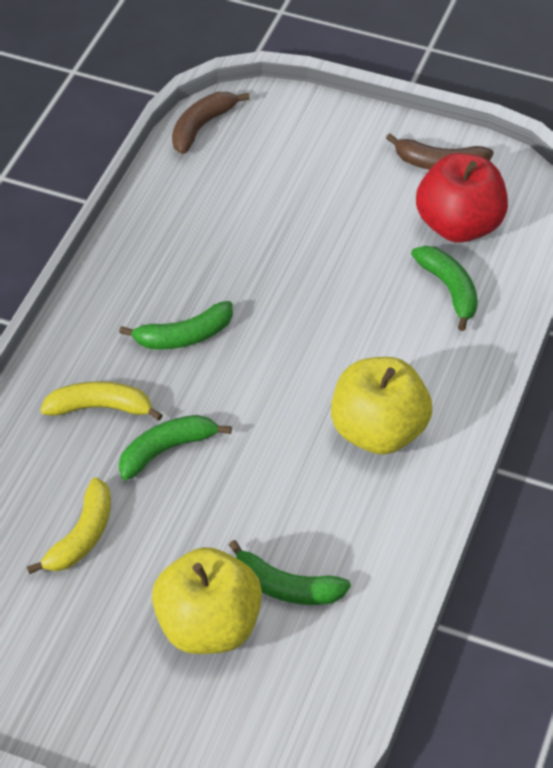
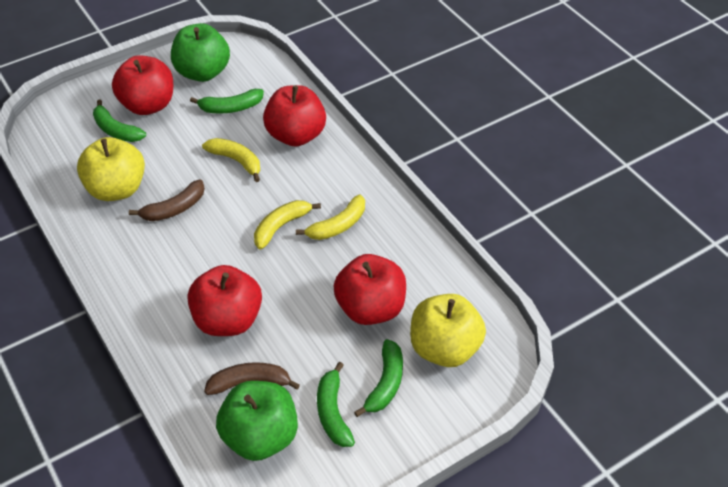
green apple: 0 -> 2
red apple: 1 -> 4
yellow banana: 2 -> 3

